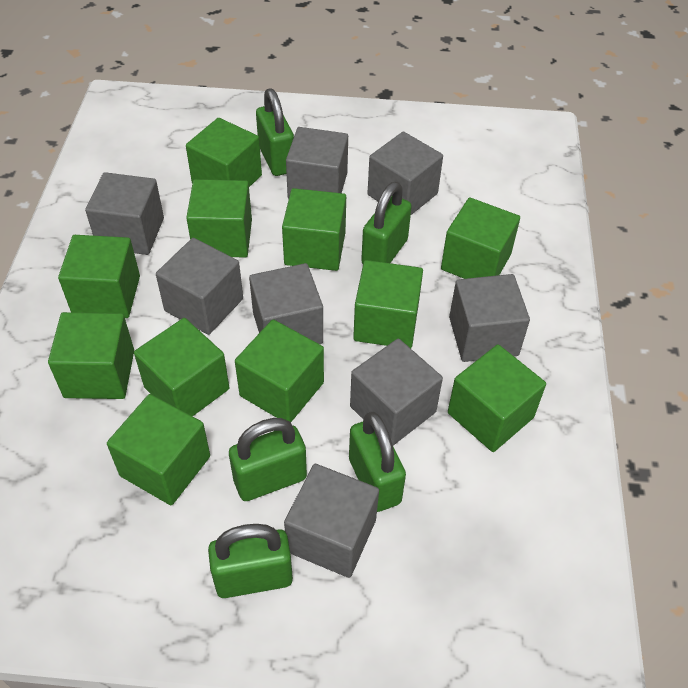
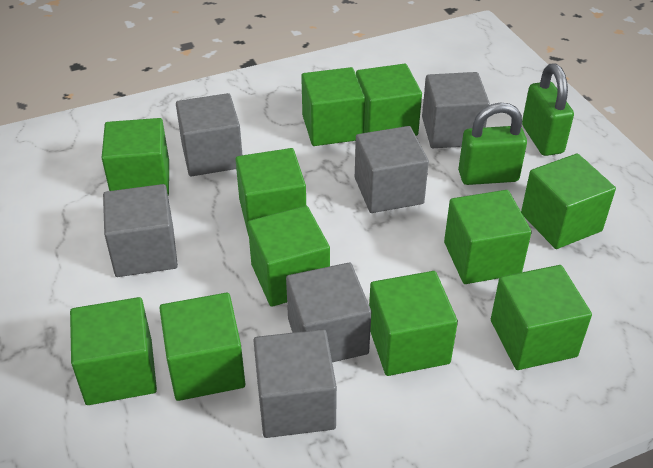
green padlock: 5 -> 2
grey cube: 8 -> 6

